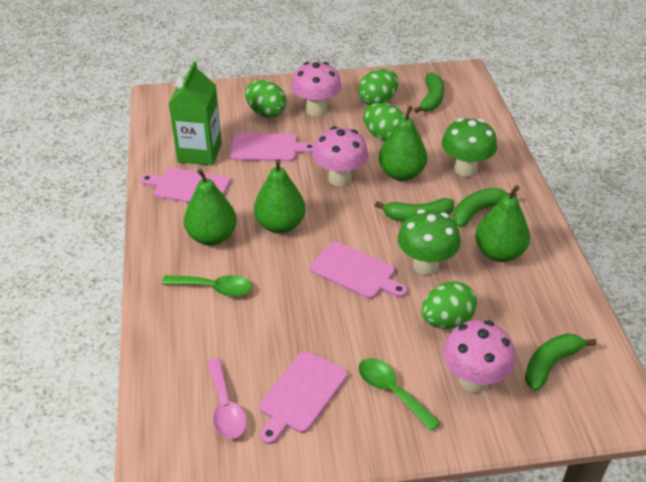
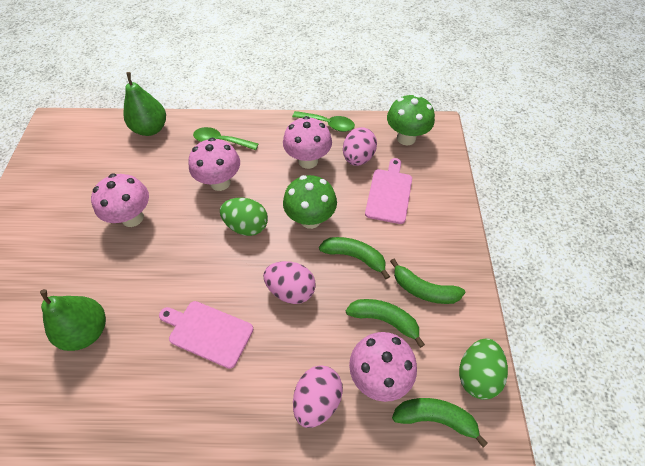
green carton: 1 -> 0
green egg: 4 -> 2
green pear: 4 -> 2
pink cutting board: 4 -> 2
pink egg: 0 -> 3
pink mushroom: 3 -> 4
pink spoon: 1 -> 0

